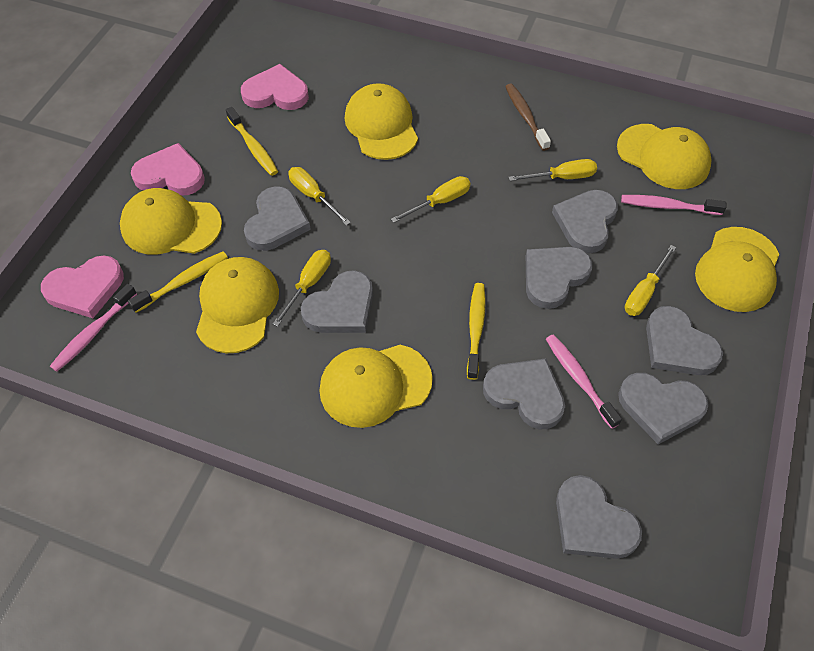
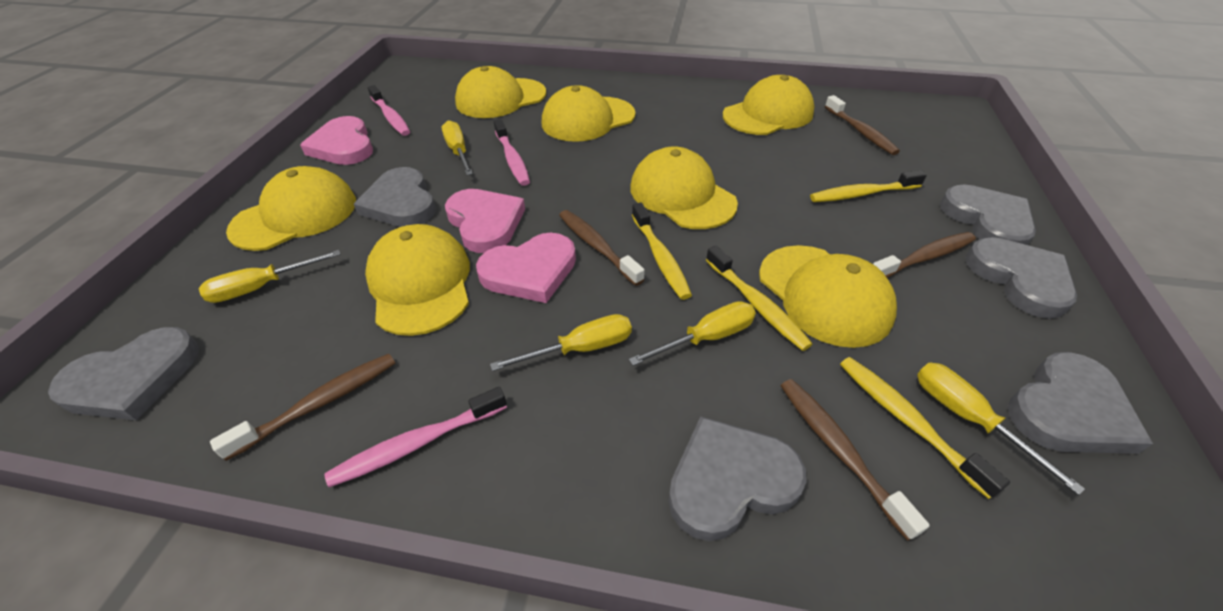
brown toothbrush: 1 -> 5
grey heart: 8 -> 6
yellow cap: 6 -> 7
yellow toothbrush: 3 -> 4

